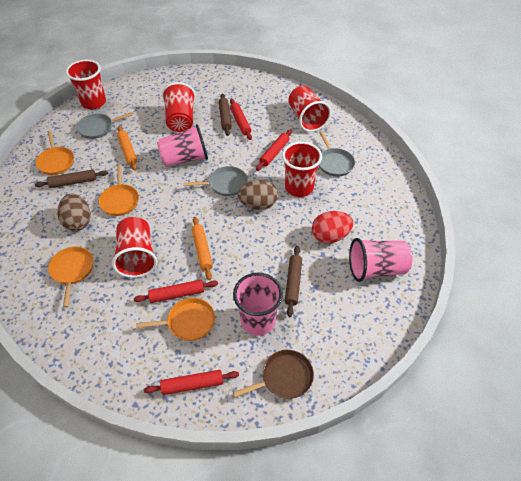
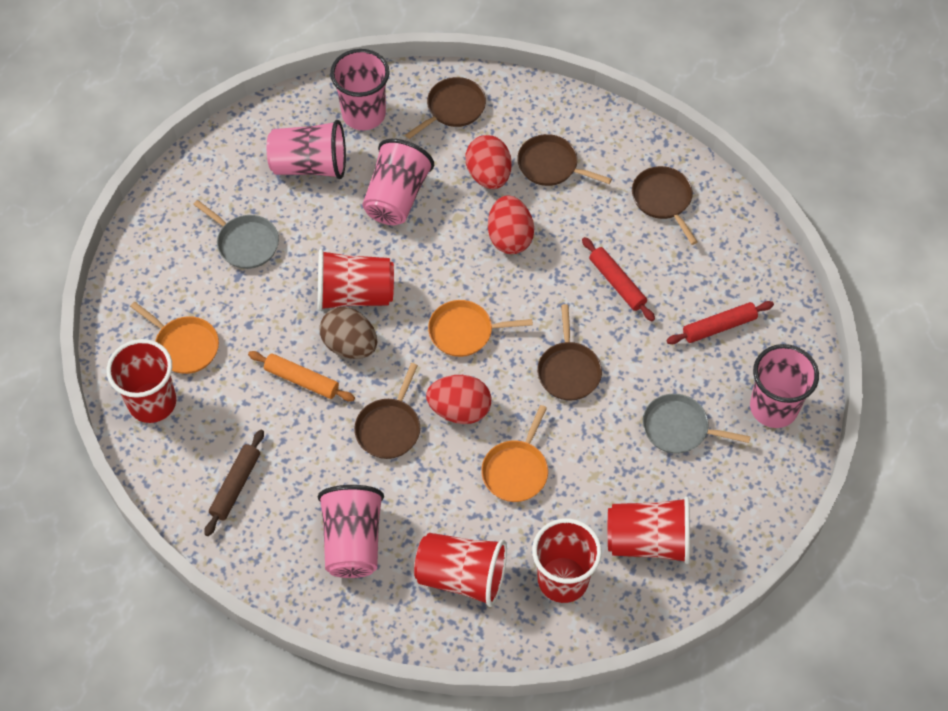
brown egg: 2 -> 1
brown pan: 1 -> 5
brown rolling pin: 3 -> 1
grey pan: 3 -> 2
orange pan: 4 -> 3
orange rolling pin: 2 -> 1
pink cup: 3 -> 5
red egg: 1 -> 3
red rolling pin: 4 -> 2

